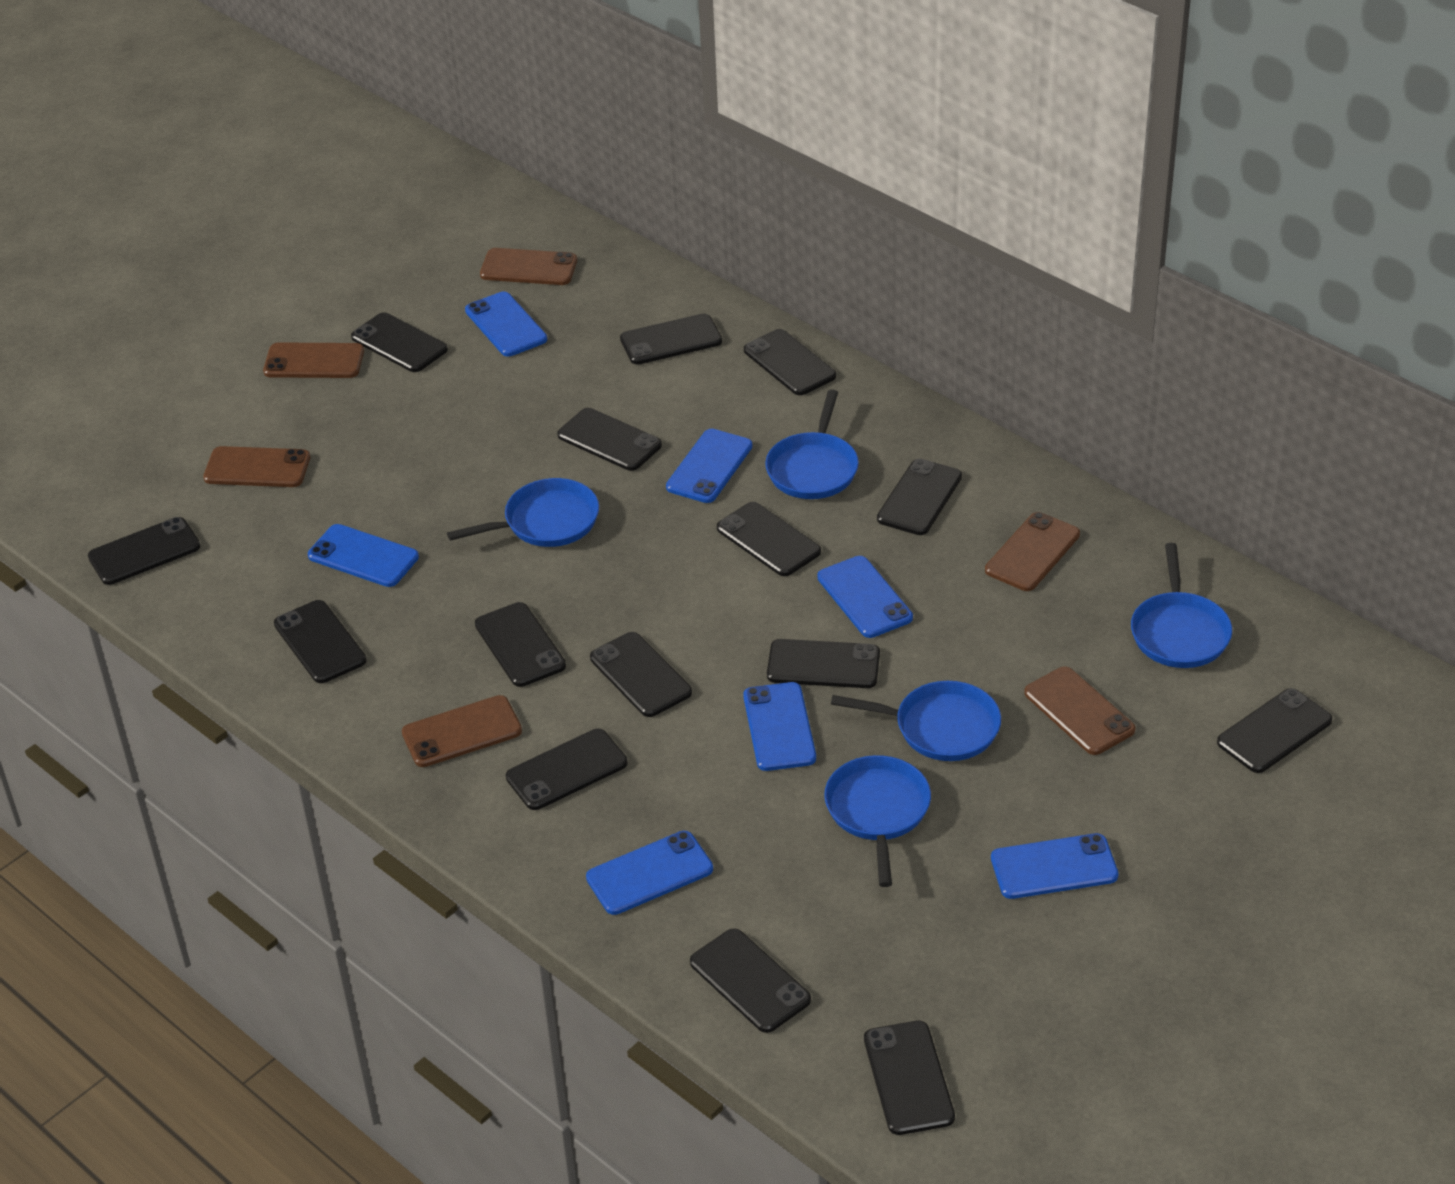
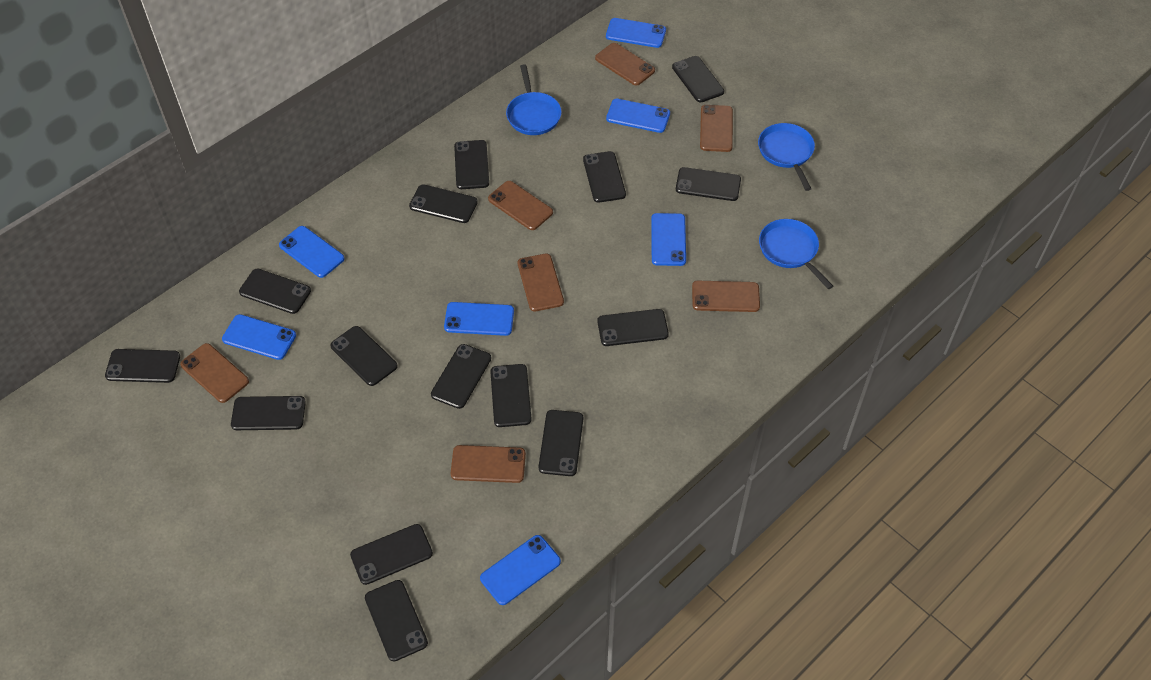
blue pan: 5 -> 3
brown phone: 6 -> 7

